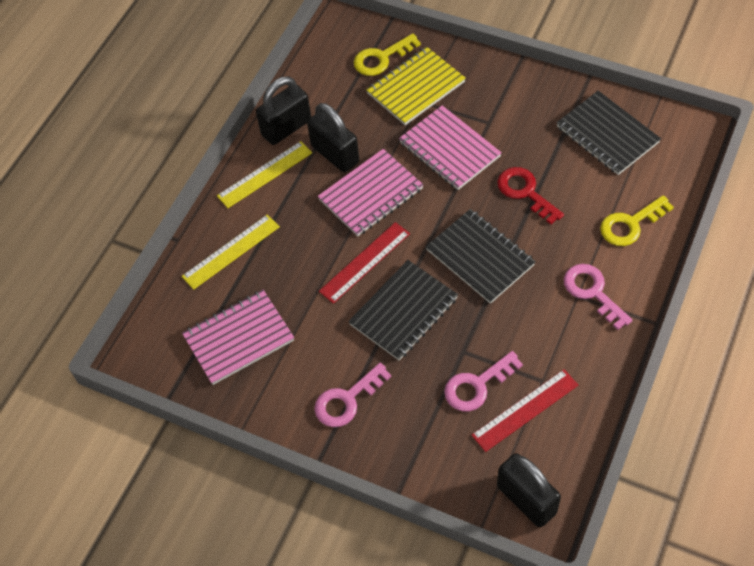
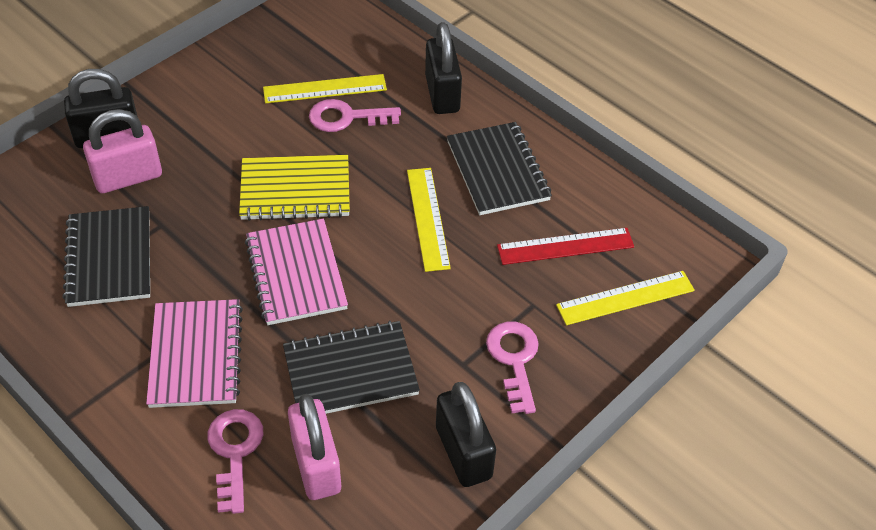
pink notebook: 3 -> 2
pink padlock: 0 -> 2
red key: 1 -> 0
red ruler: 2 -> 1
yellow key: 2 -> 0
yellow ruler: 2 -> 3

